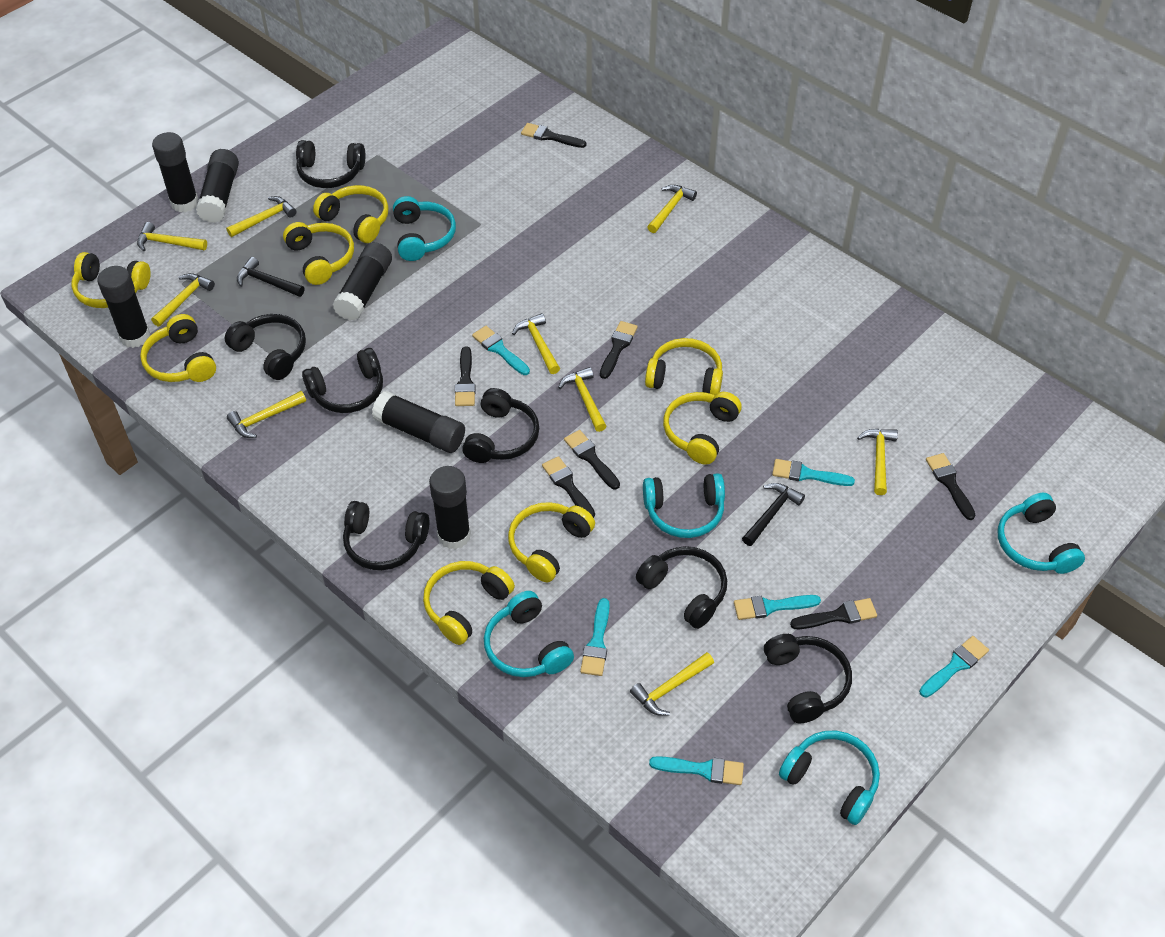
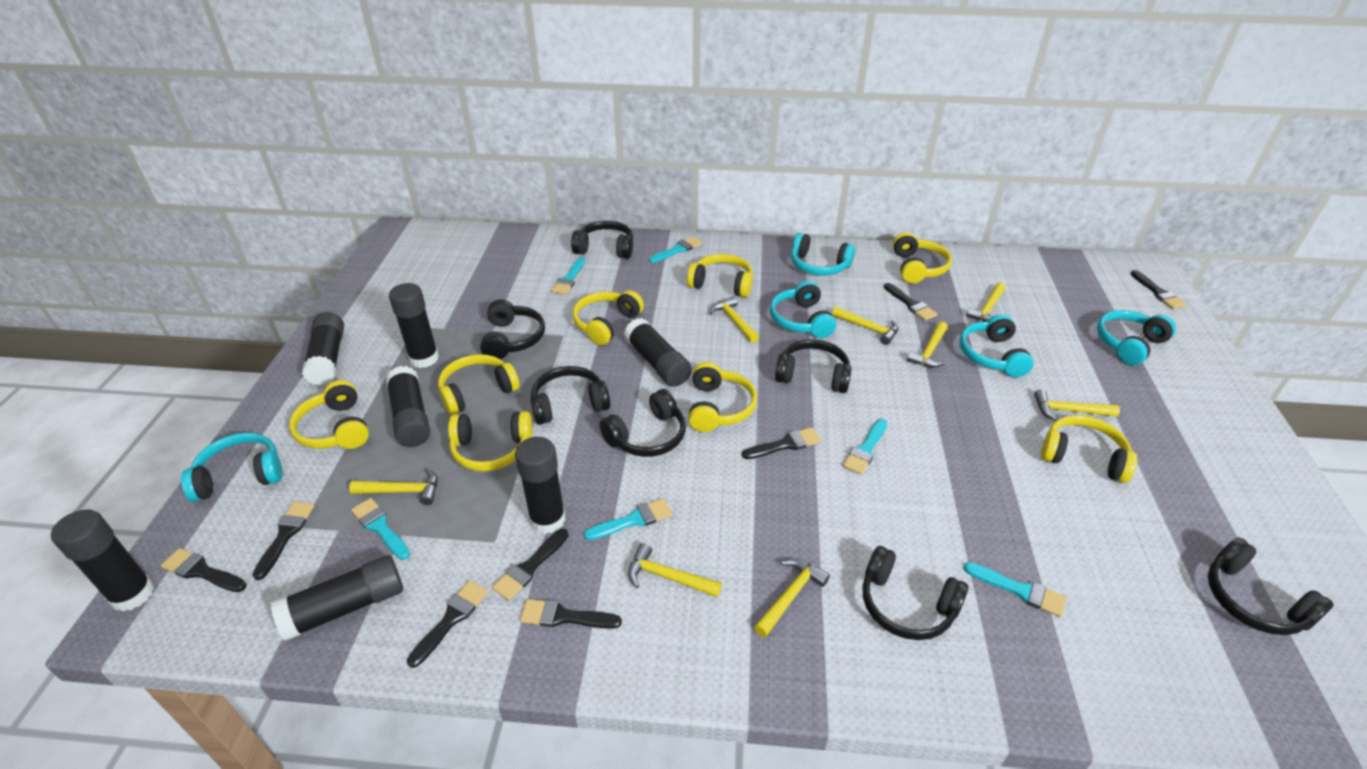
black brush: 7 -> 8
black glue stick: 6 -> 7
black hammer: 2 -> 0
yellow hammer: 9 -> 8

